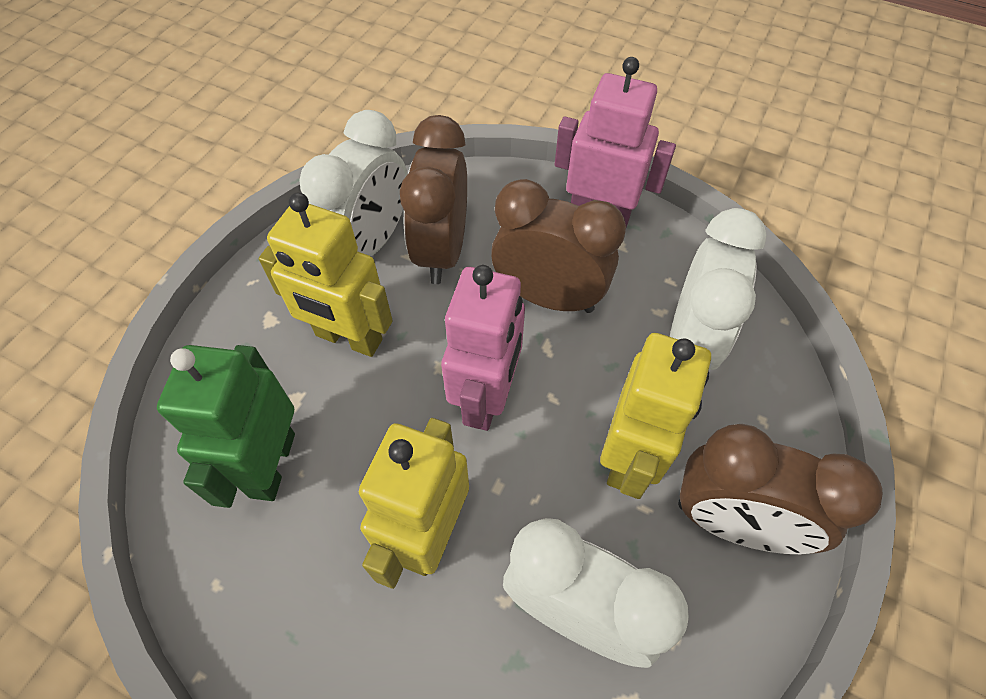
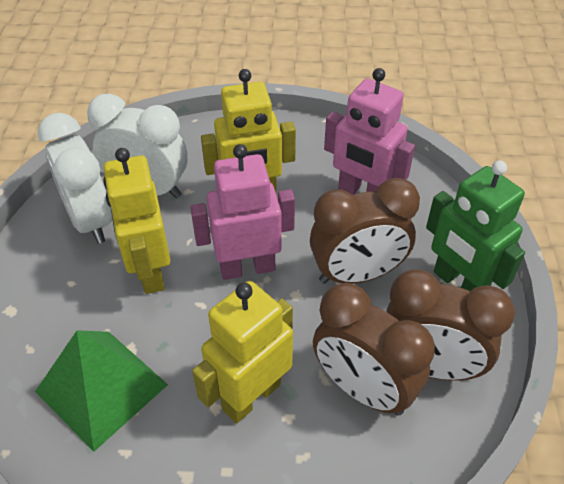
green pyramid: 0 -> 1
white clock: 3 -> 2

